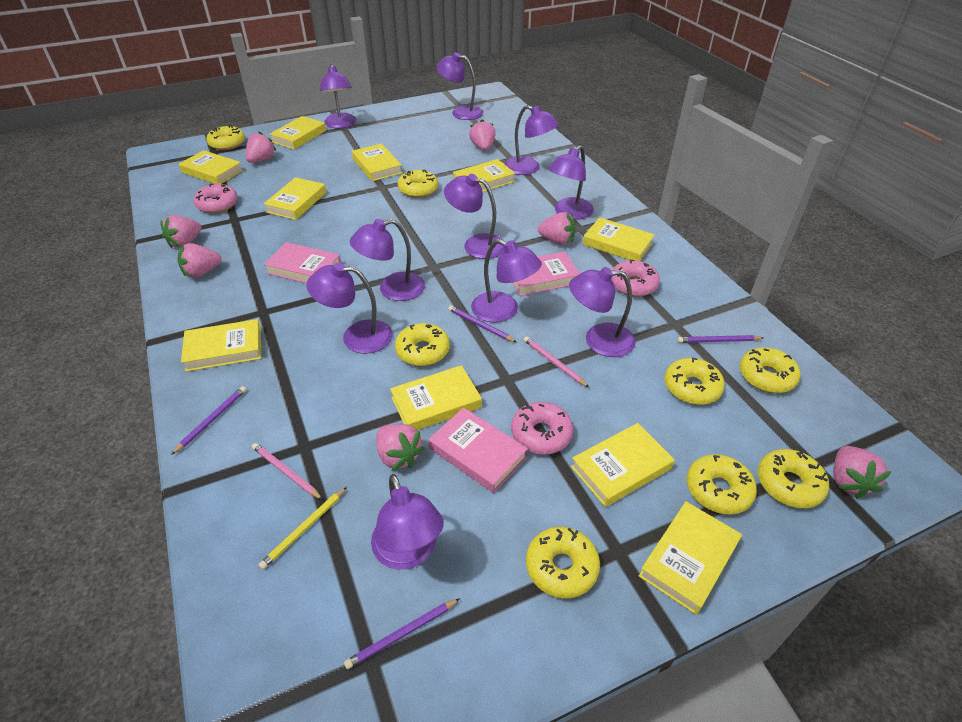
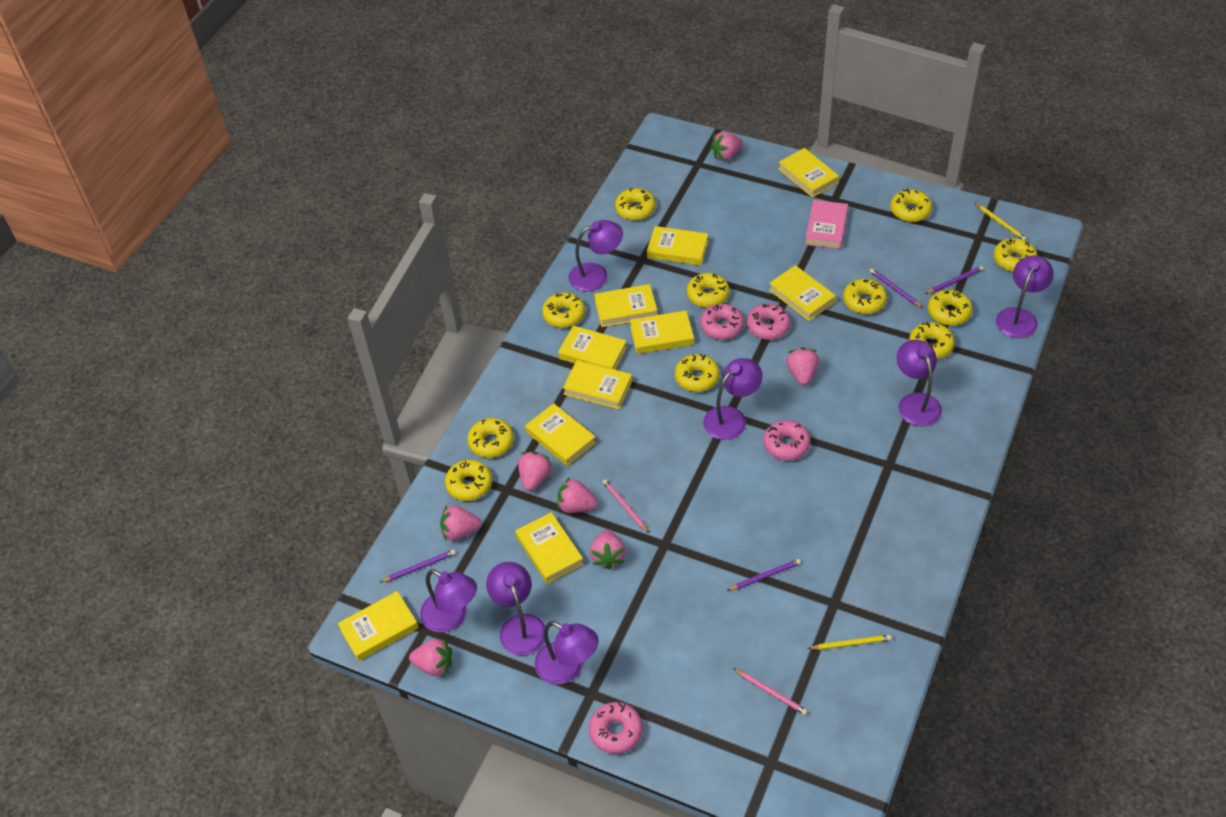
pink book: 3 -> 1
pink donut: 3 -> 4
purple lamp: 10 -> 7
yellow donut: 8 -> 11
yellow pencil: 1 -> 2

